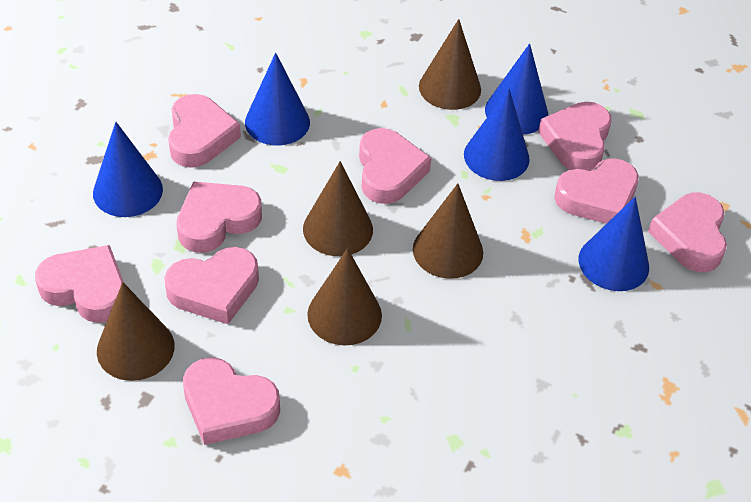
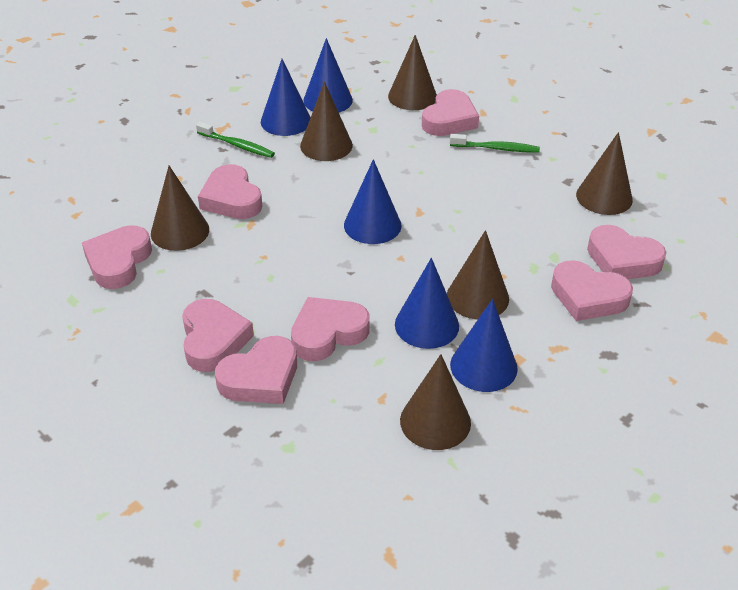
brown cone: 5 -> 6
green toothbrush: 0 -> 2
pink heart: 9 -> 8

